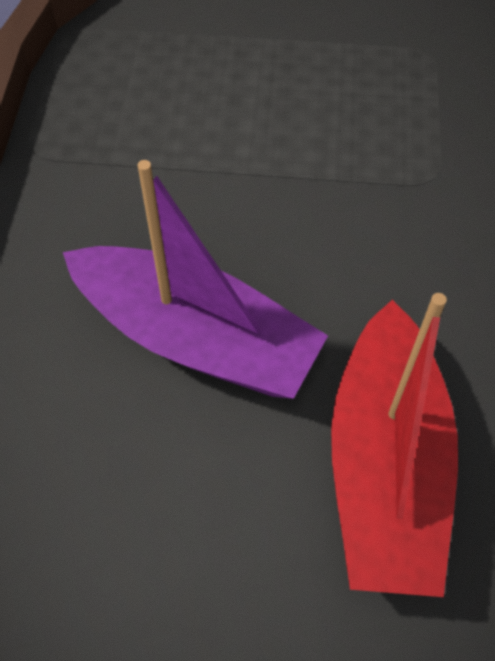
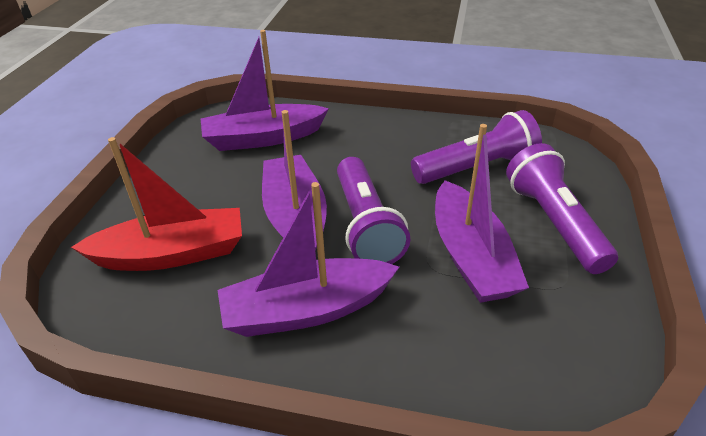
purple boat: 1 -> 4
purple flashlight: 0 -> 3

